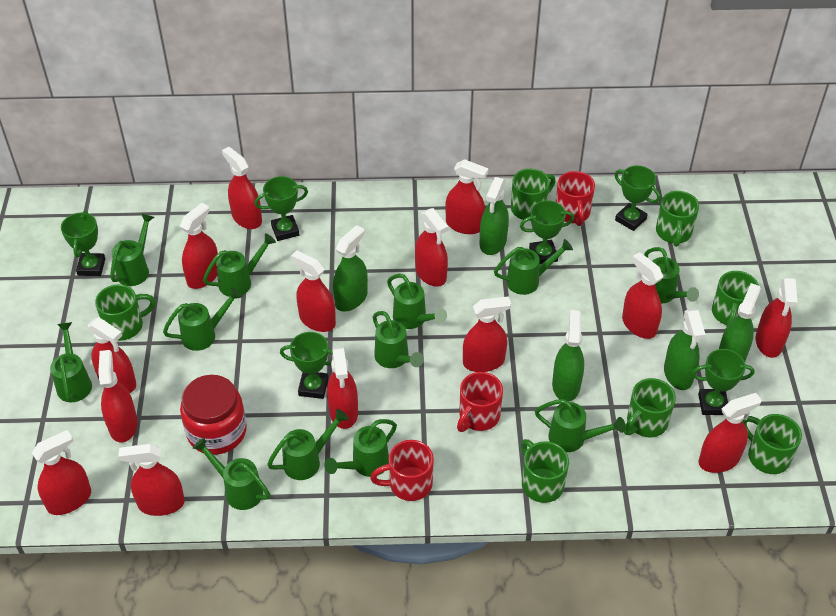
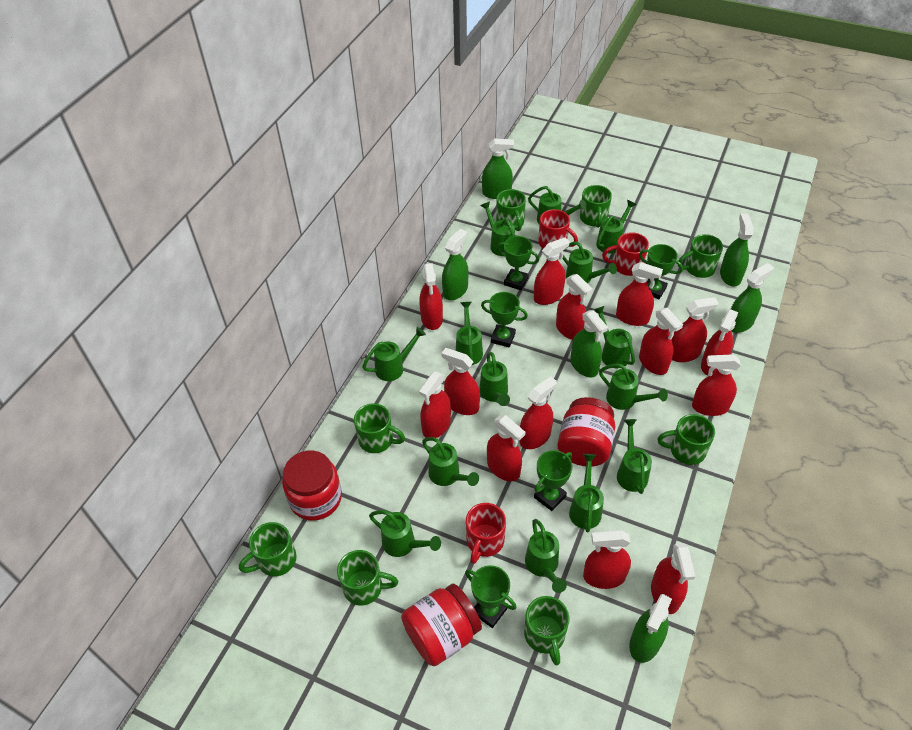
green mug: 7 -> 8
green spray bottle: 5 -> 6
green trophy: 6 -> 5
green watering can: 12 -> 14
red jar: 1 -> 3

